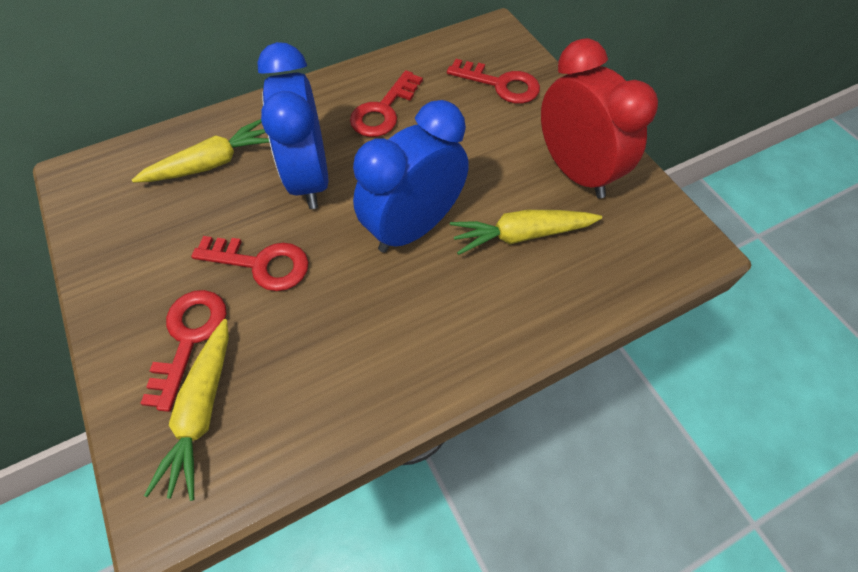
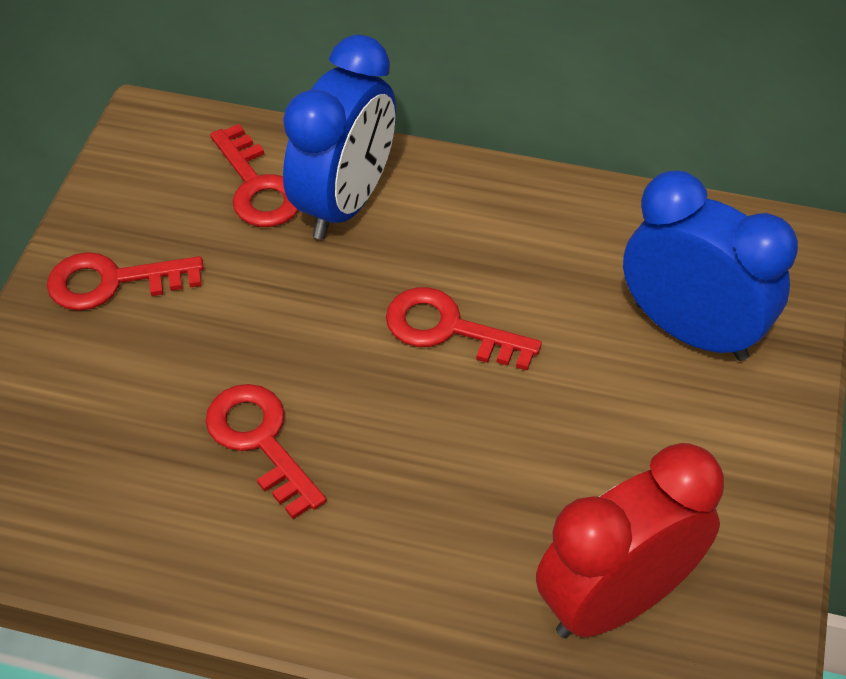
yellow carrot: 3 -> 0

